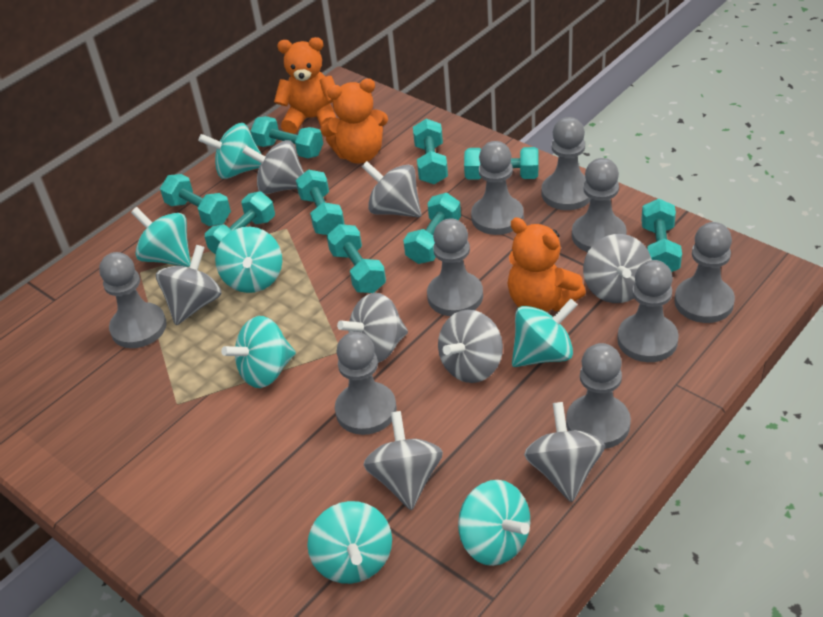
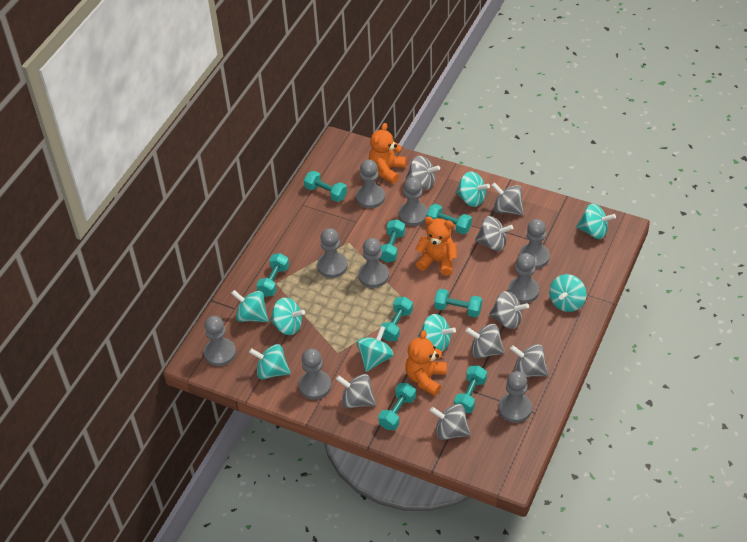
turquoise dumbbell: 9 -> 8
turquoise spinning top: 7 -> 8

